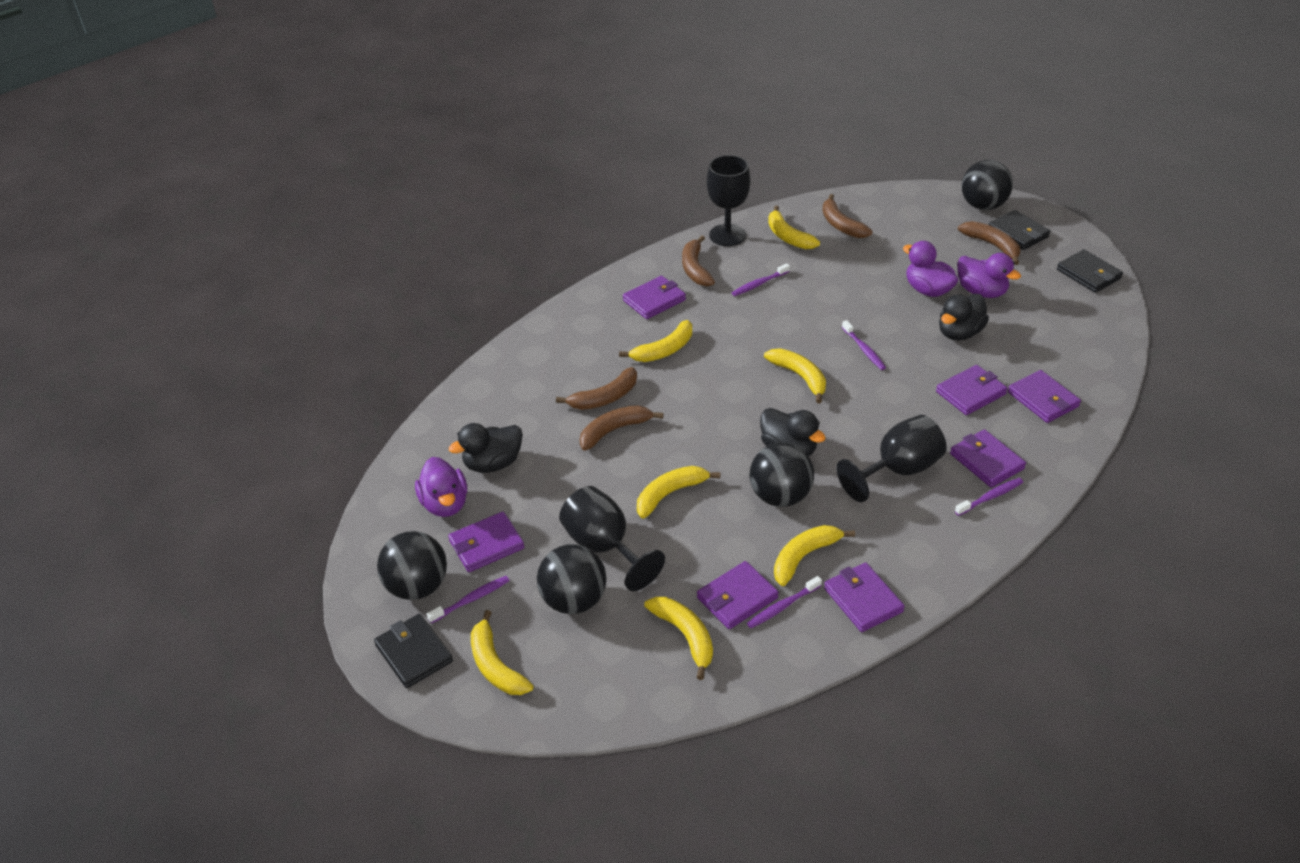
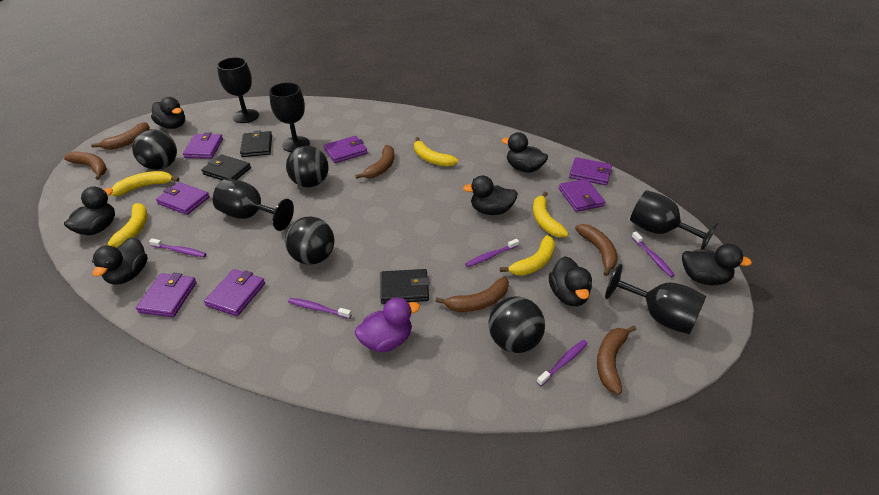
black duck: 3 -> 7
black goblet: 3 -> 5
brown banana: 5 -> 6
purple duck: 3 -> 1
yellow banana: 7 -> 5

